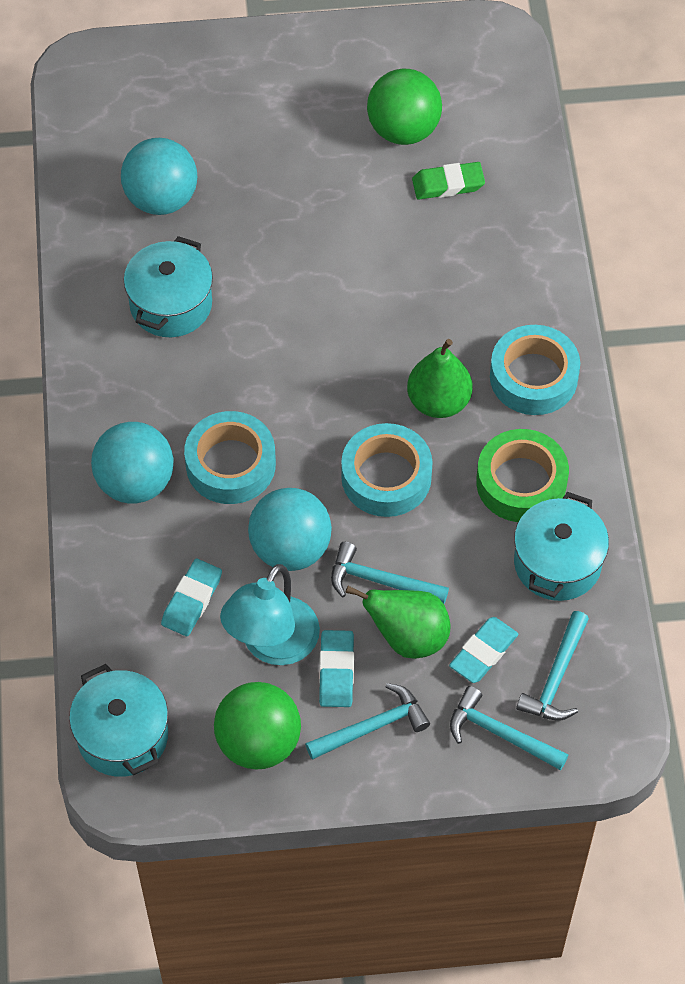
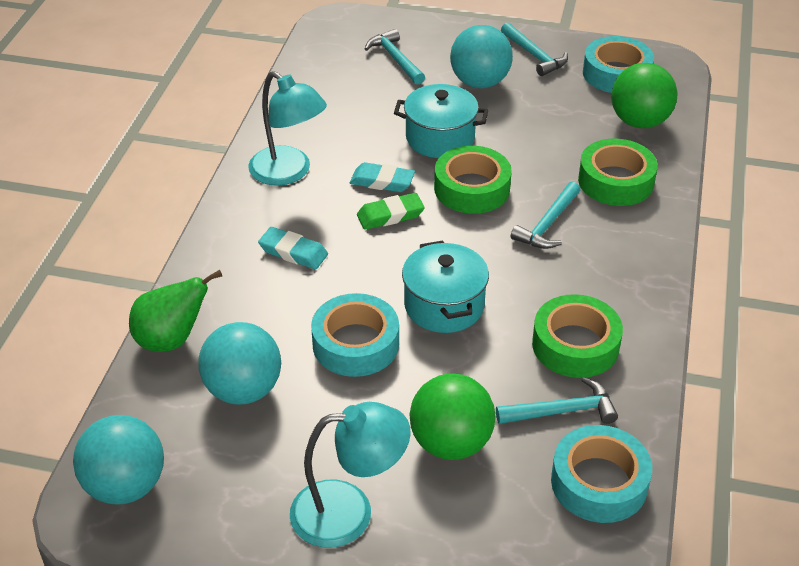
green pear: 2 -> 1
green tape: 1 -> 3
turquoise eraser: 3 -> 2
turquoise lamp: 1 -> 2
turquoise pot: 3 -> 2

